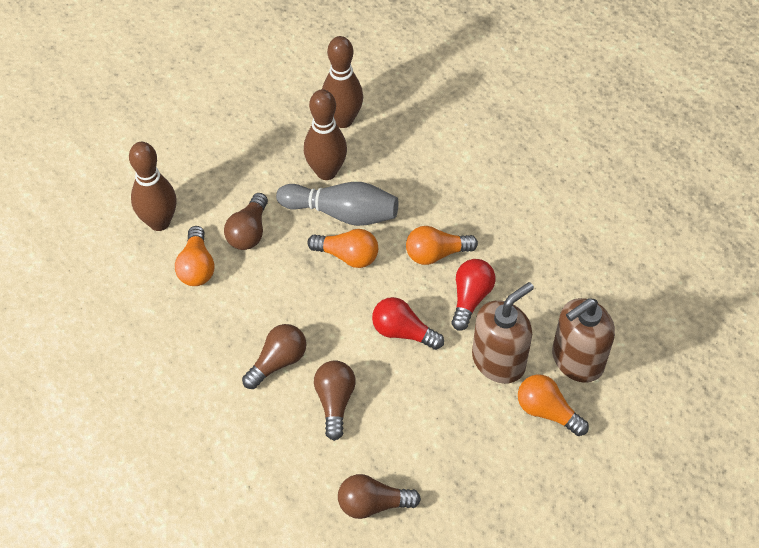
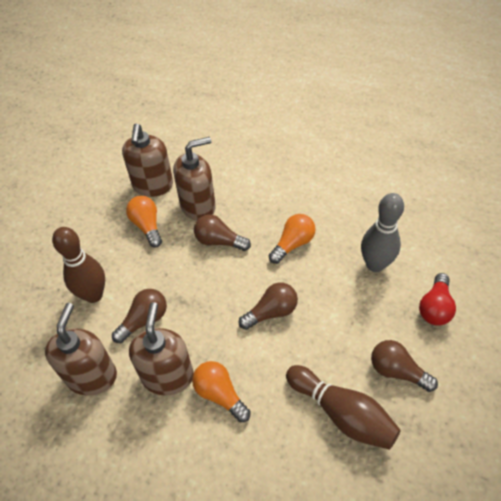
brown bowling pin: 3 -> 2
brown soap dispenser: 2 -> 4
orange light bulb: 4 -> 3
red light bulb: 2 -> 1

